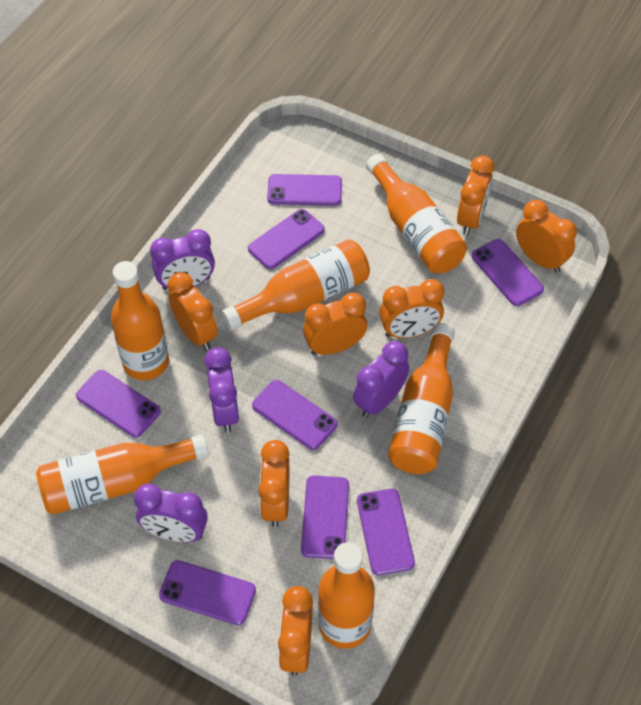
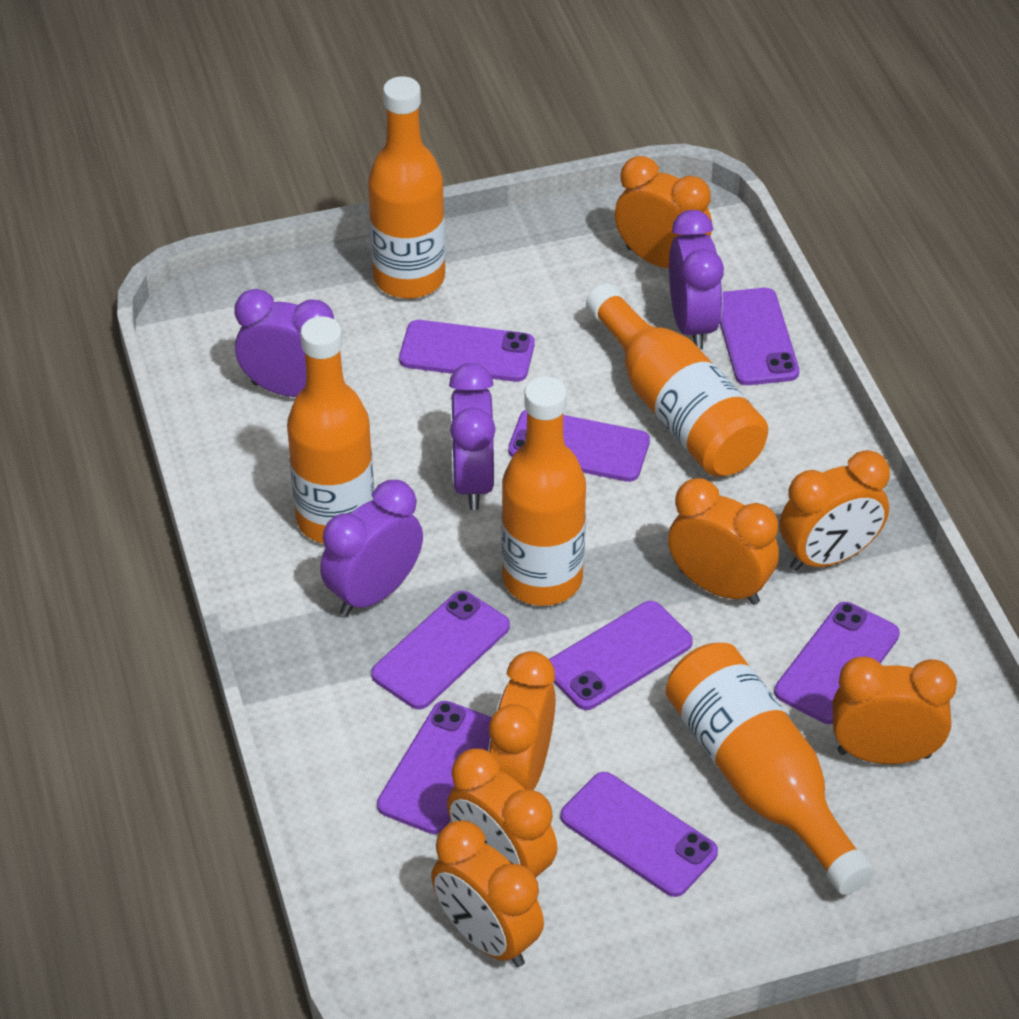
orange bottle: 6 -> 5

